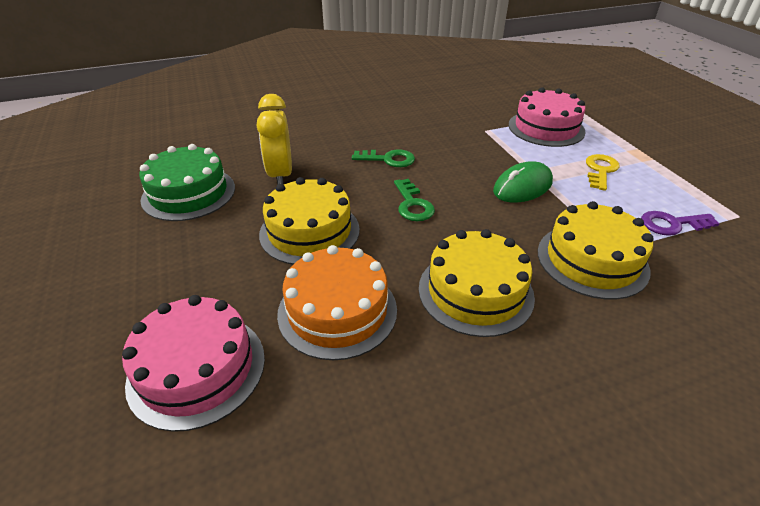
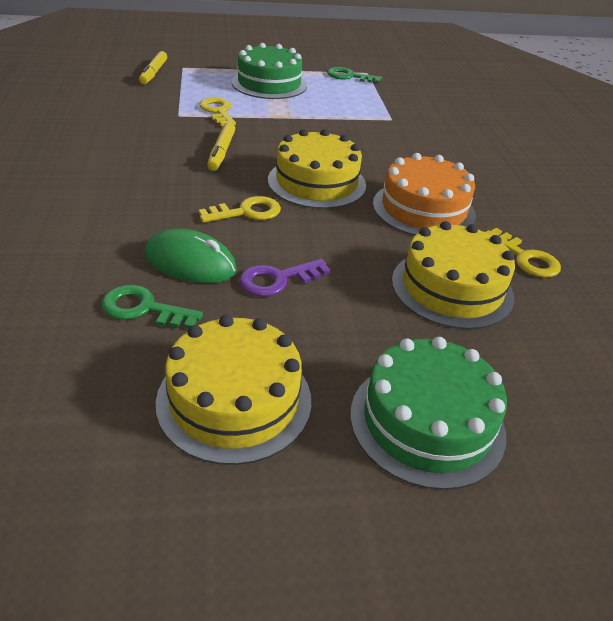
green cake: 1 -> 2
pink cake: 2 -> 0
yellow clock: 1 -> 0
yellow key: 1 -> 3
yellow marker: 0 -> 2

